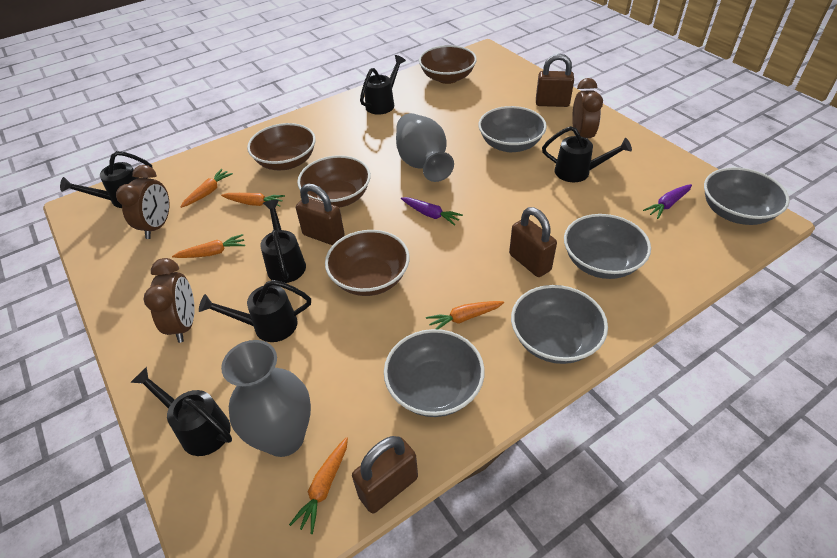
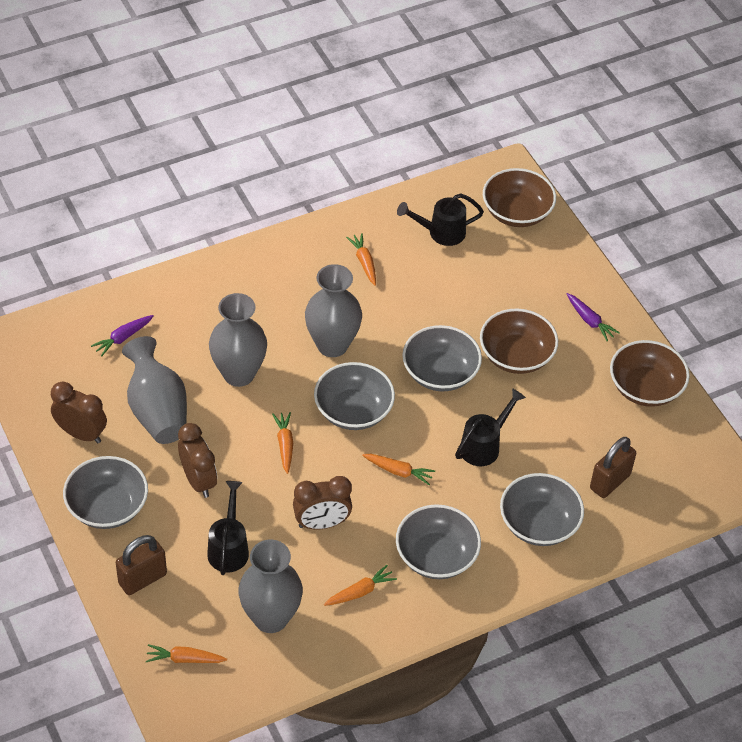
black watering can: 6 -> 3
brown bowl: 4 -> 3
brown padlock: 4 -> 2
grey vase: 2 -> 4

